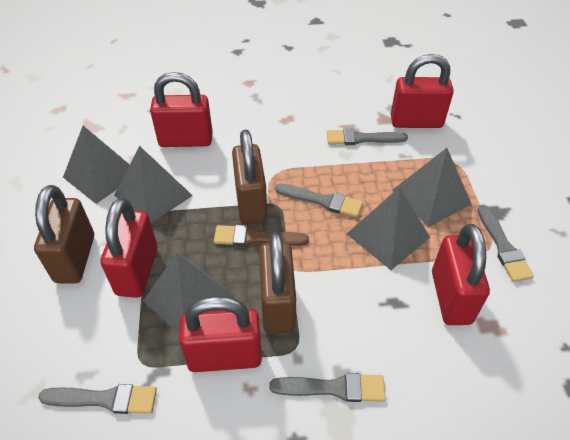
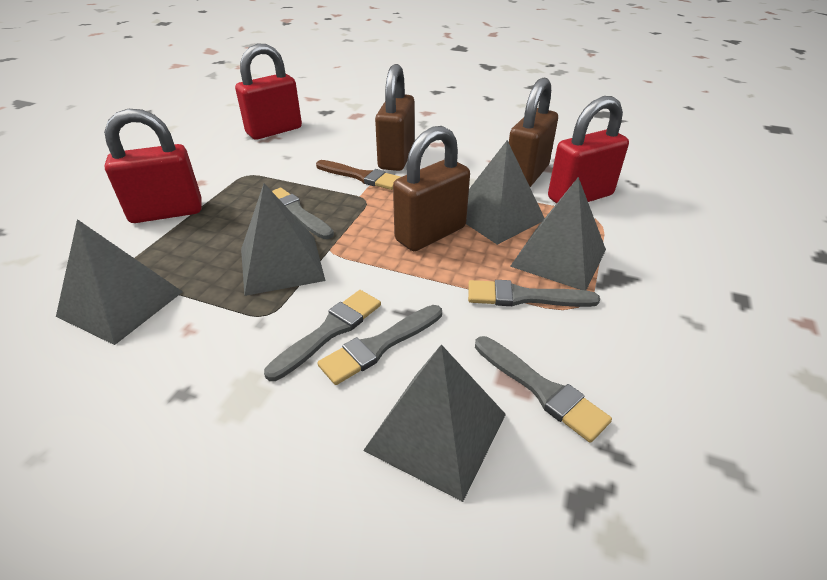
red padlock: 5 -> 3

